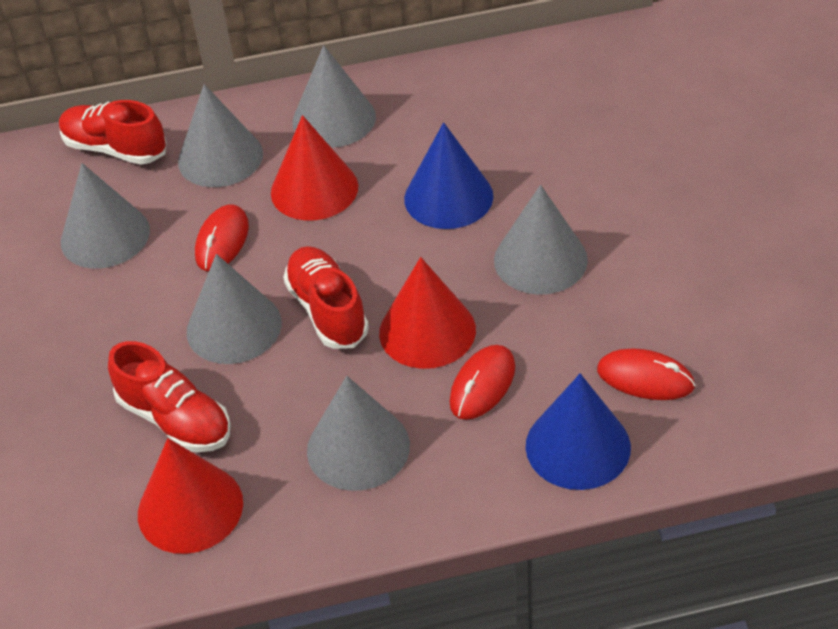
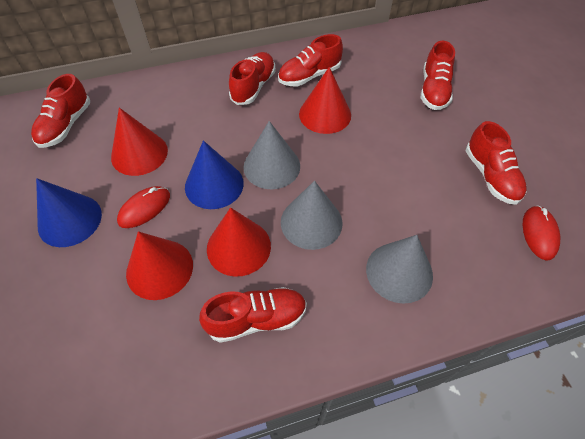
grey cone: 6 -> 3
red cone: 3 -> 4
red mouse: 3 -> 2
red shoe: 3 -> 6

